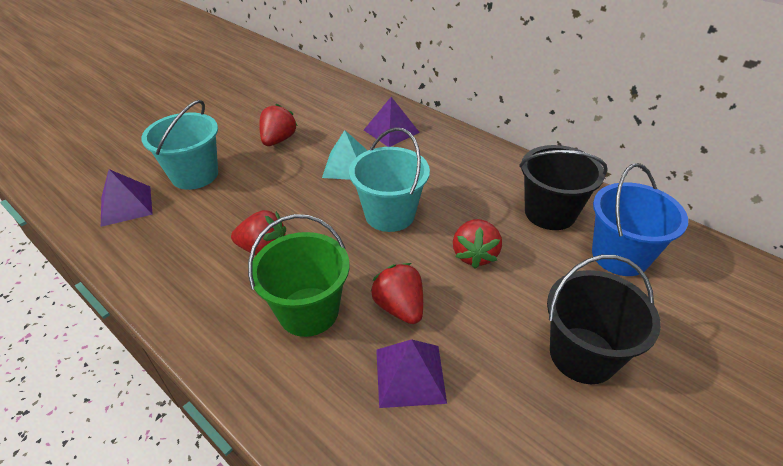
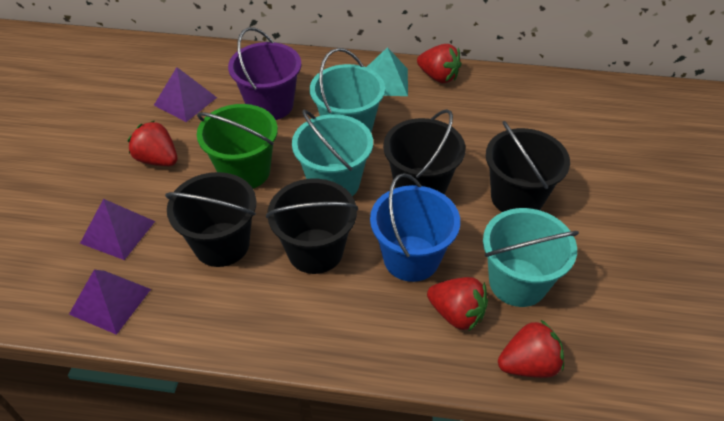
black bucket: 2 -> 4
purple bucket: 0 -> 1
turquoise bucket: 2 -> 3

